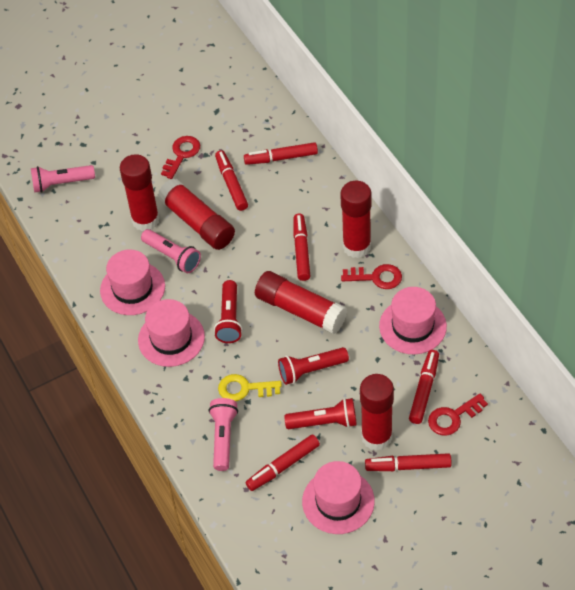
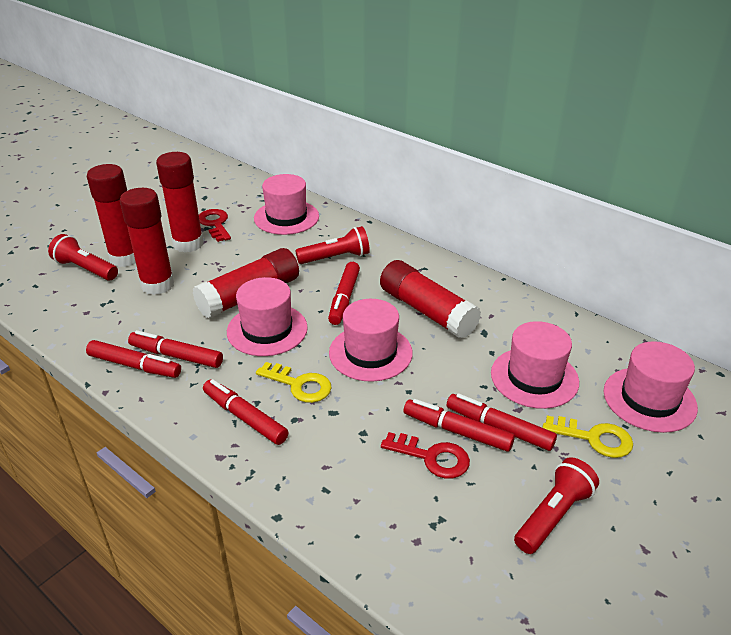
pink flashlight: 3 -> 0
pink hat: 4 -> 5
red key: 3 -> 2
yellow key: 1 -> 2

